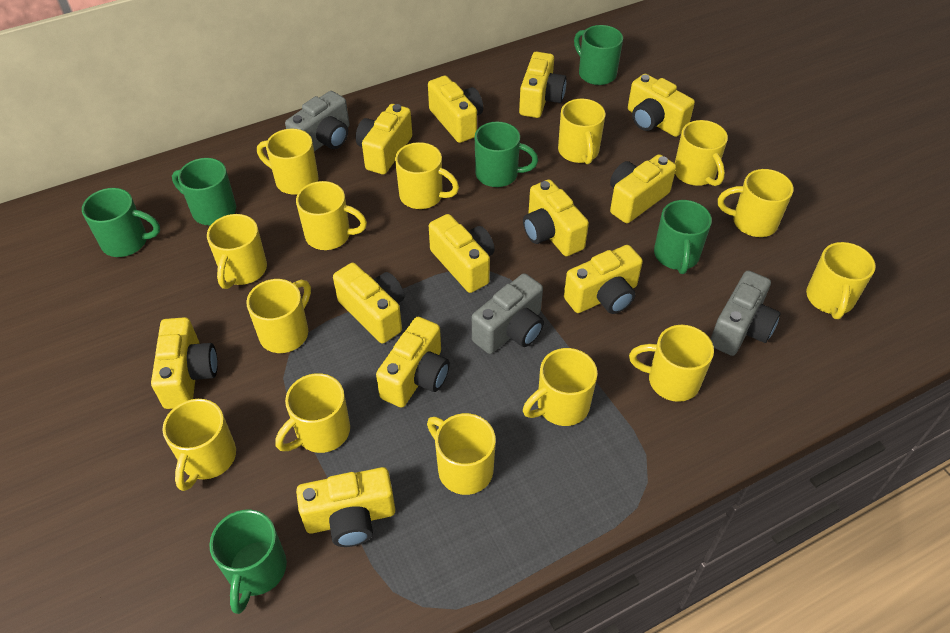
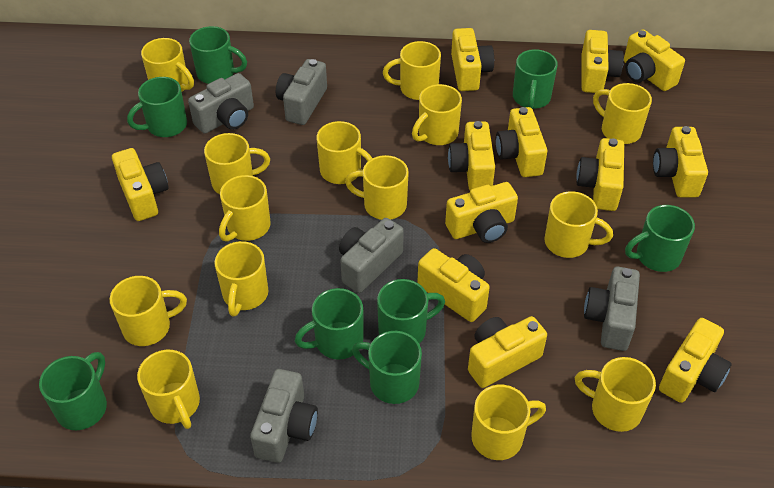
green mug: 6 -> 8
grey camera: 3 -> 5

